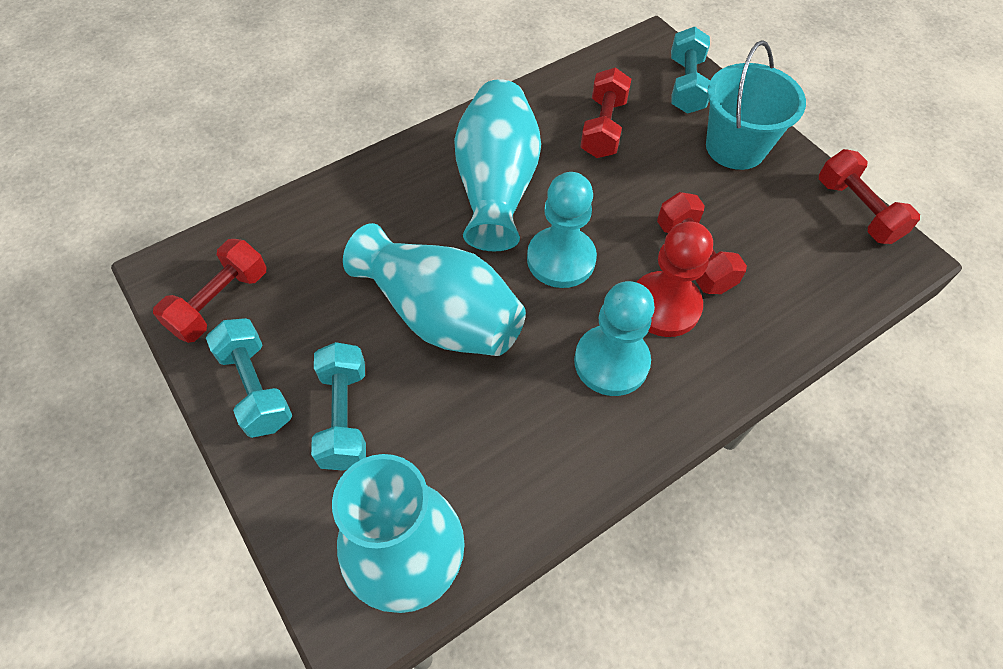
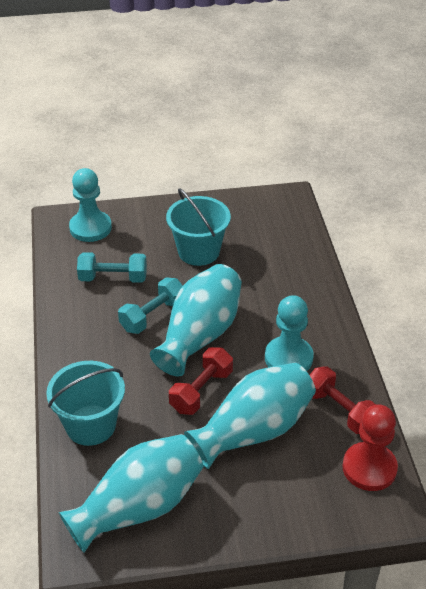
red dumbbell: 4 -> 2
turquoise bucket: 1 -> 2
turquoise dumbbell: 3 -> 2

